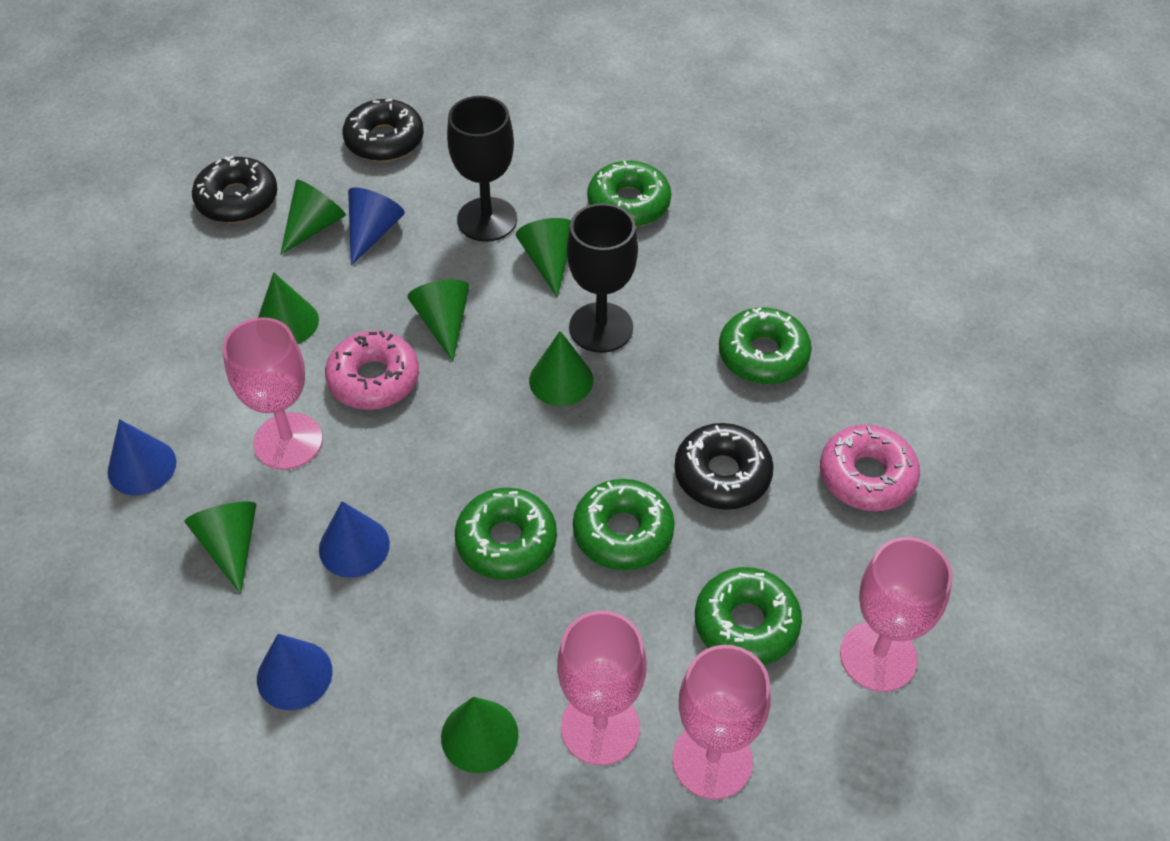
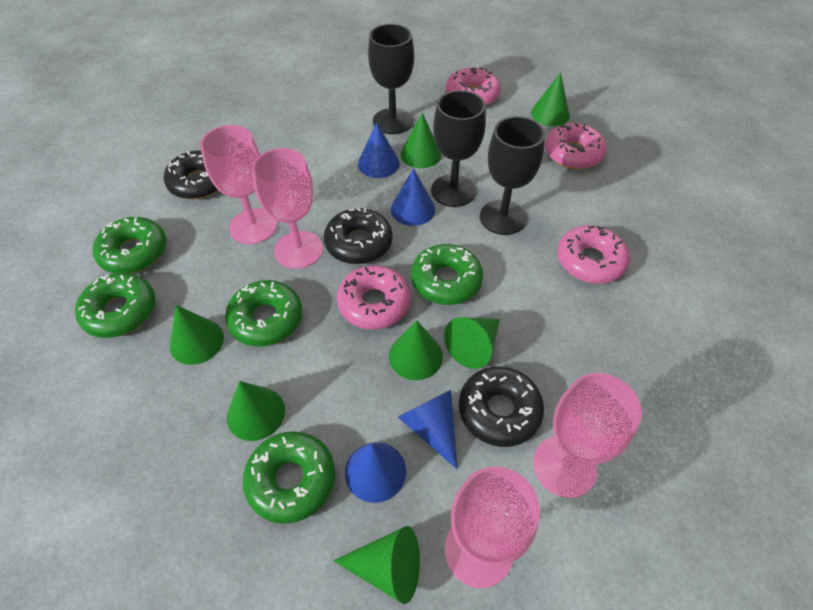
black goblet: 2 -> 3
pink donut: 2 -> 4

